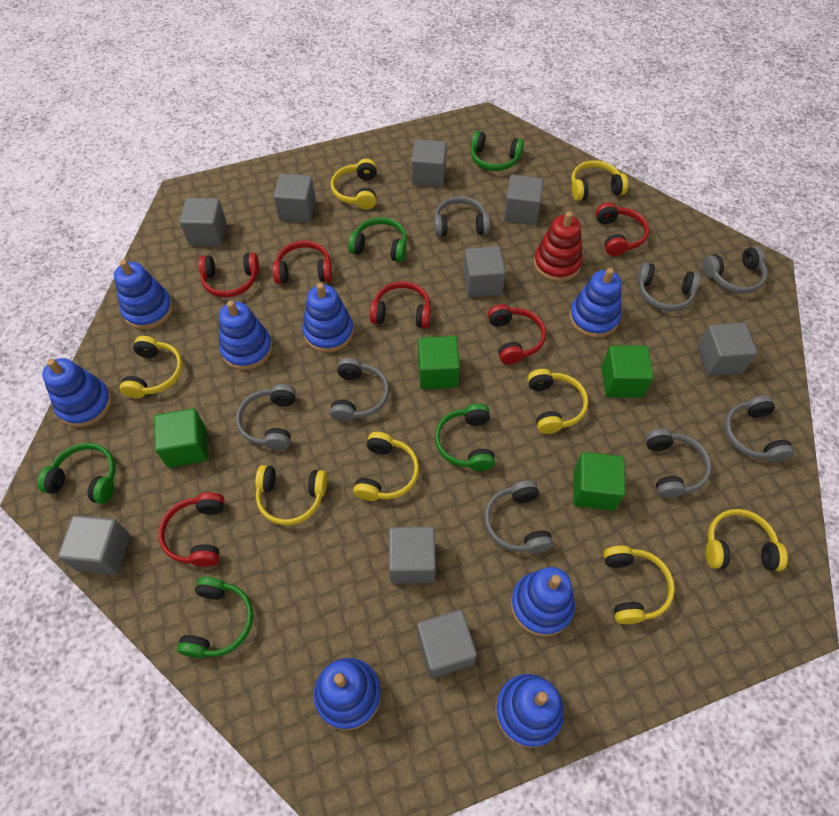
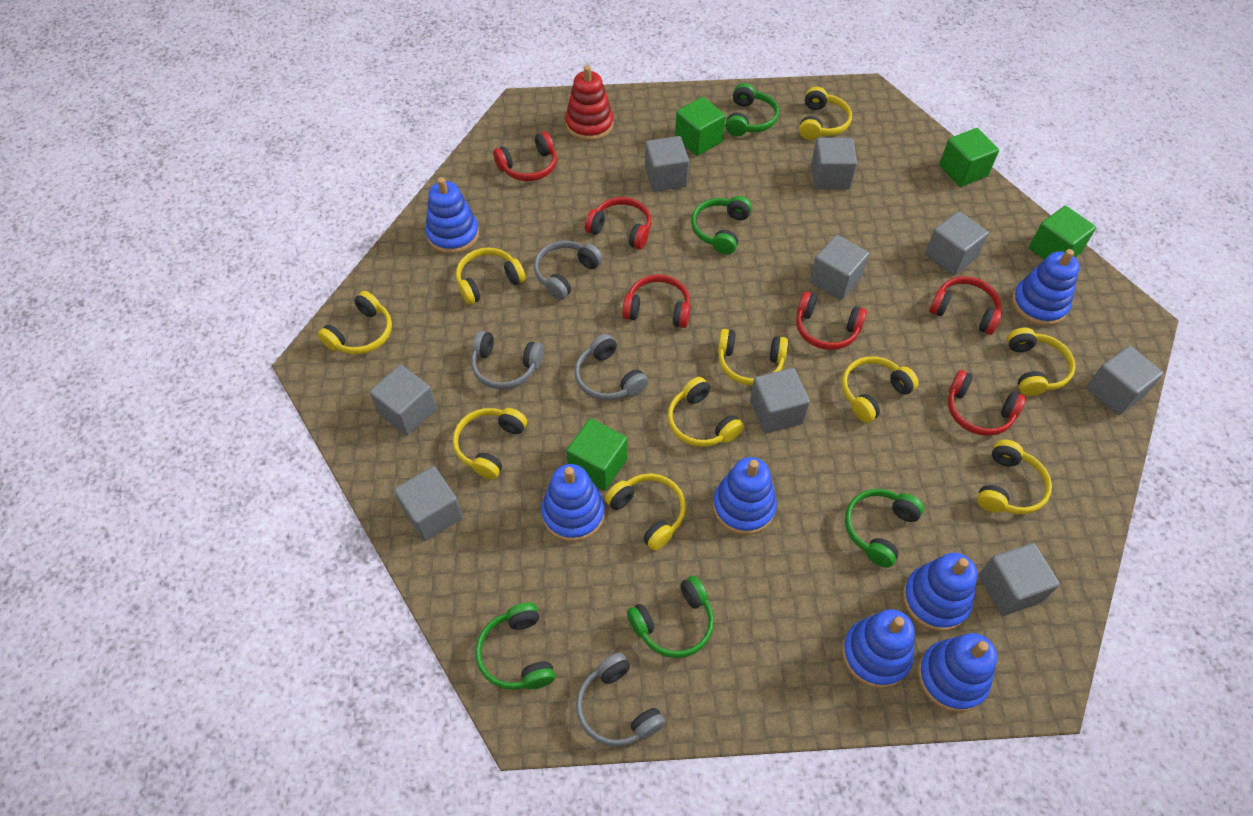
blue stacking toy: 8 -> 7
grey headphones: 8 -> 4
yellow headphones: 8 -> 10

